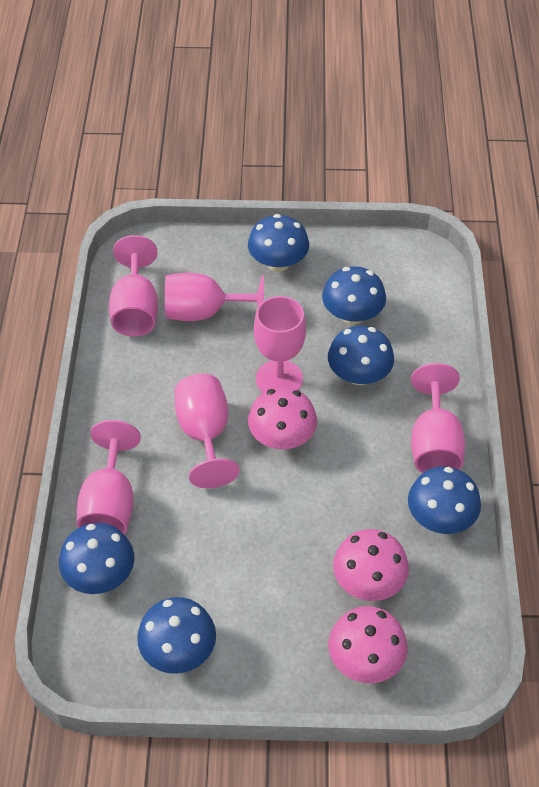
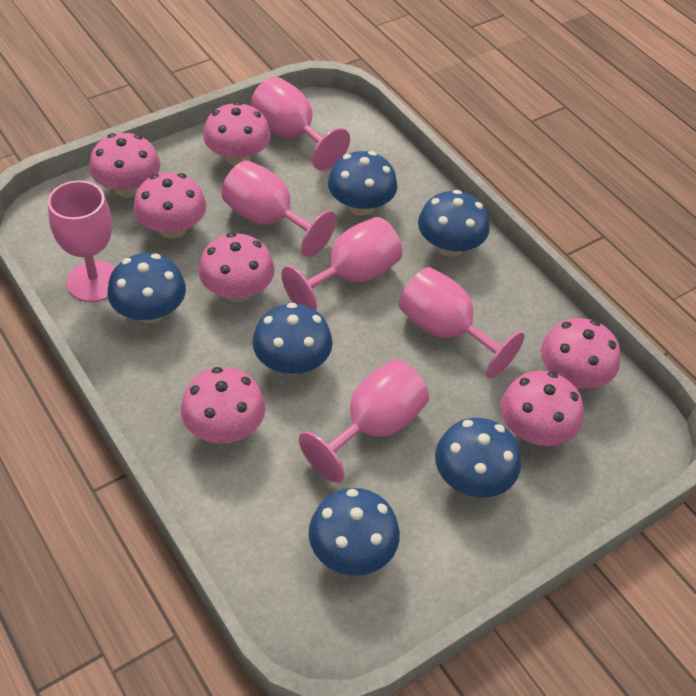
pink mushroom: 3 -> 7

